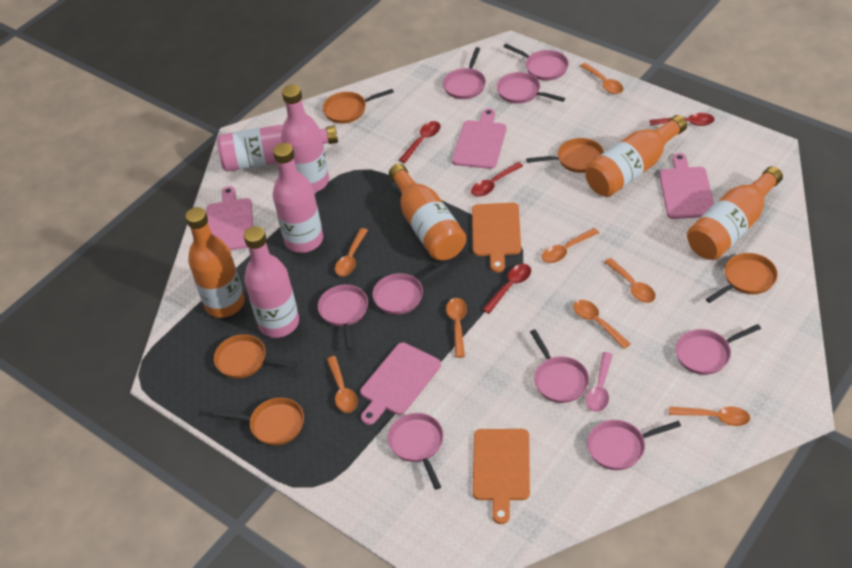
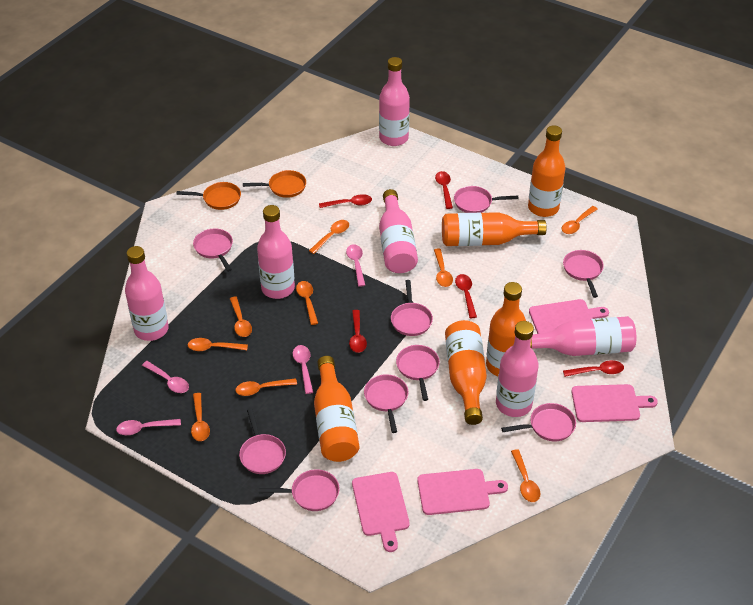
orange bottle: 4 -> 5
orange cutting board: 2 -> 0
orange pan: 5 -> 2
orange spoon: 8 -> 9
pink bottle: 4 -> 6
pink spoon: 1 -> 4
red spoon: 4 -> 5

